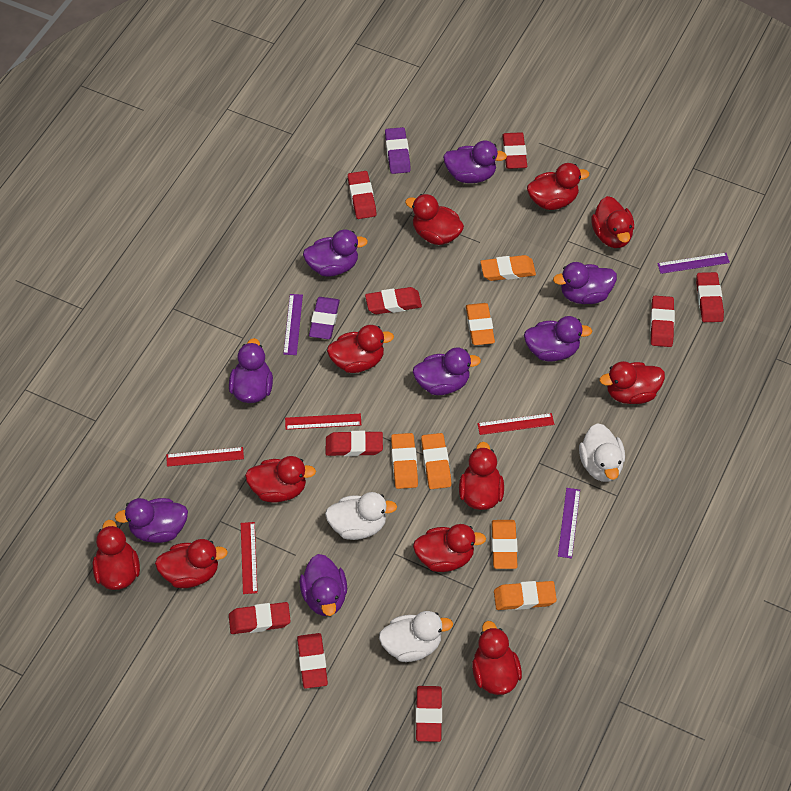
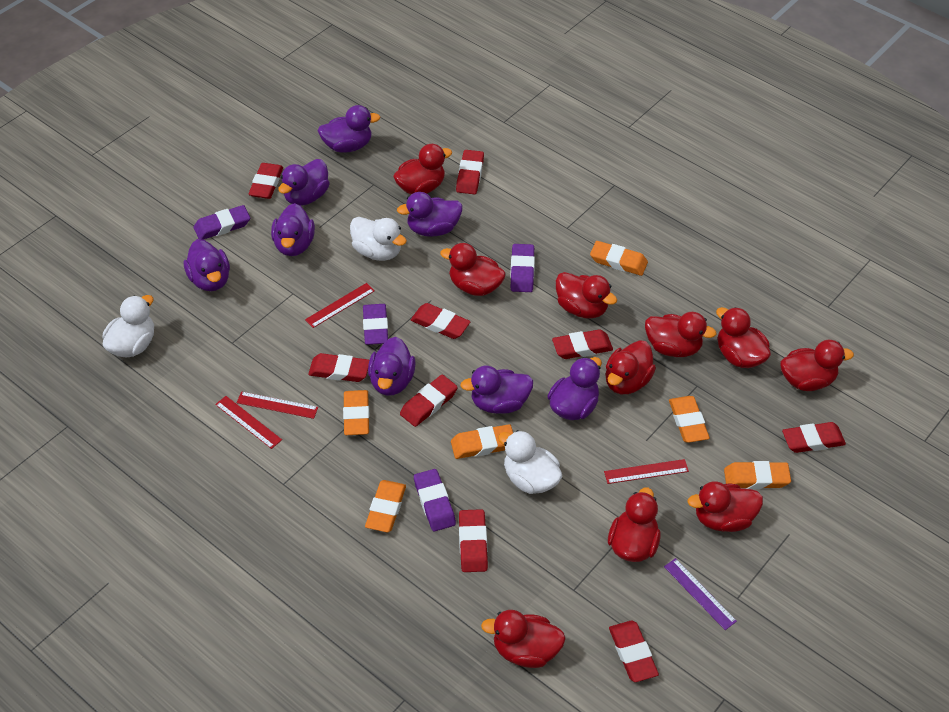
purple eraser: 2 -> 4
purple ruler: 3 -> 1
red duck: 11 -> 10

